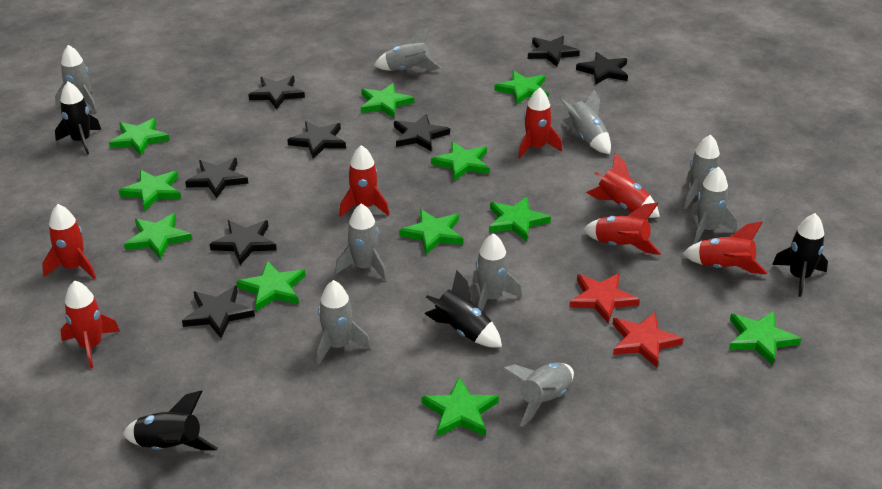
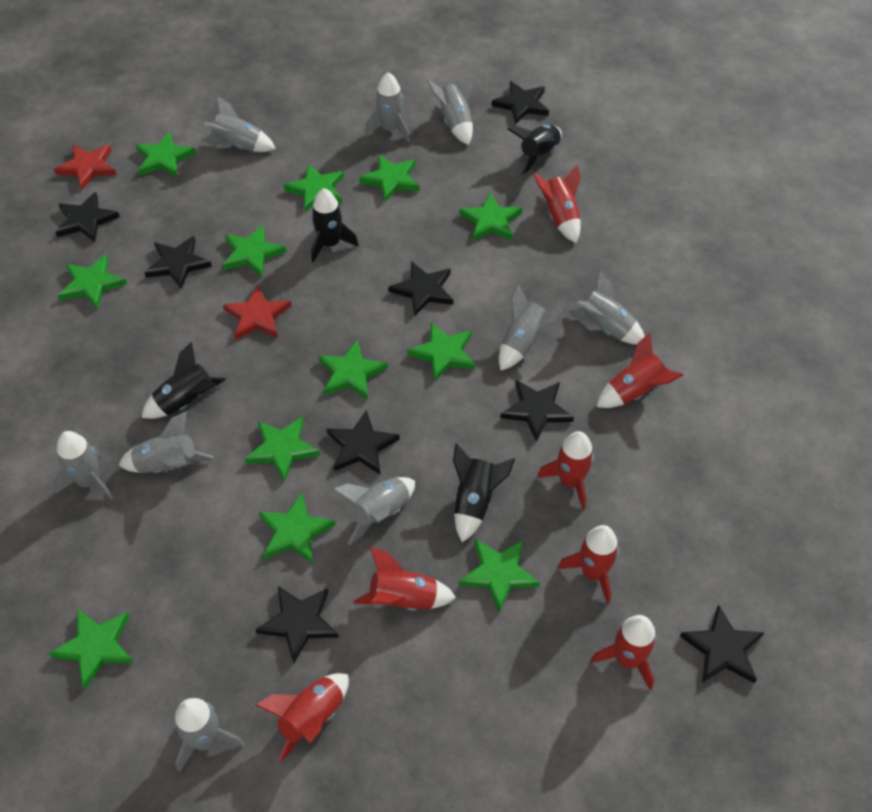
green star: 11 -> 12

